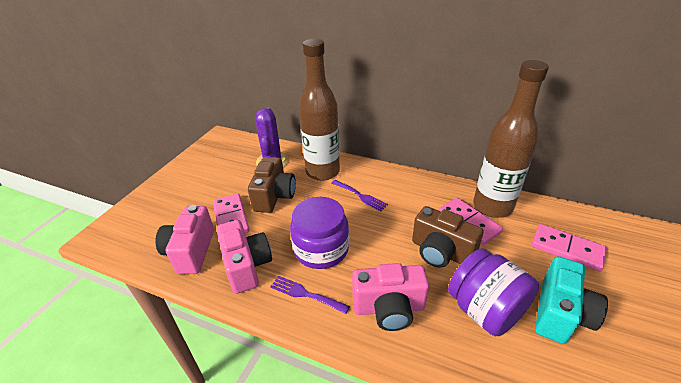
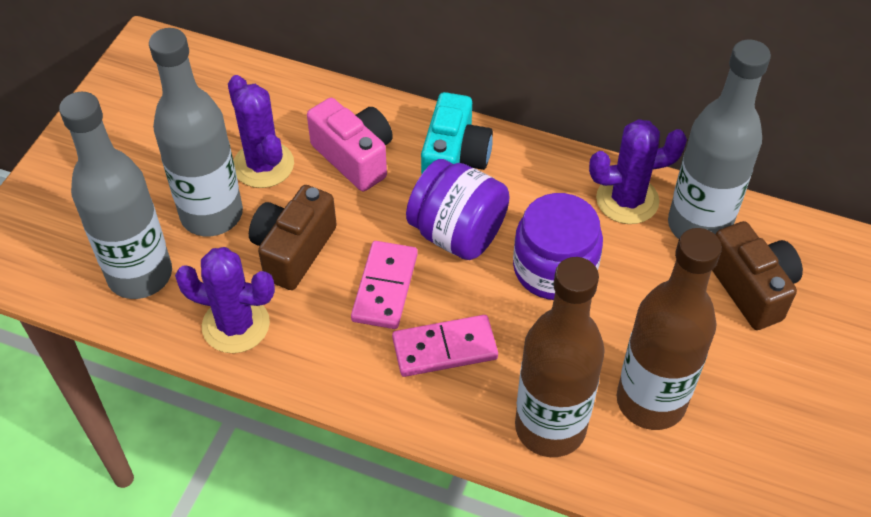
grey bottle: 0 -> 3
pink camera: 3 -> 1
pink domino: 3 -> 2
purple cactus: 1 -> 3
purple fork: 2 -> 0

